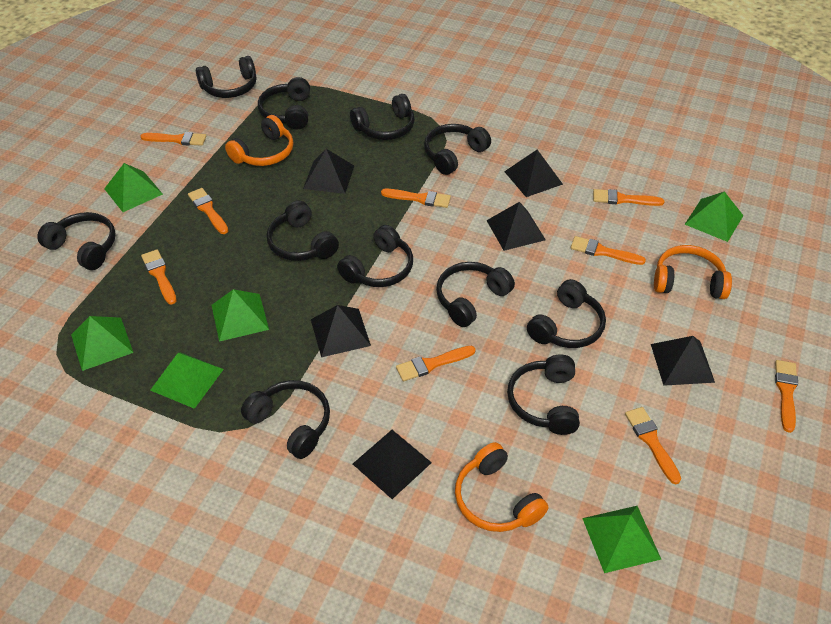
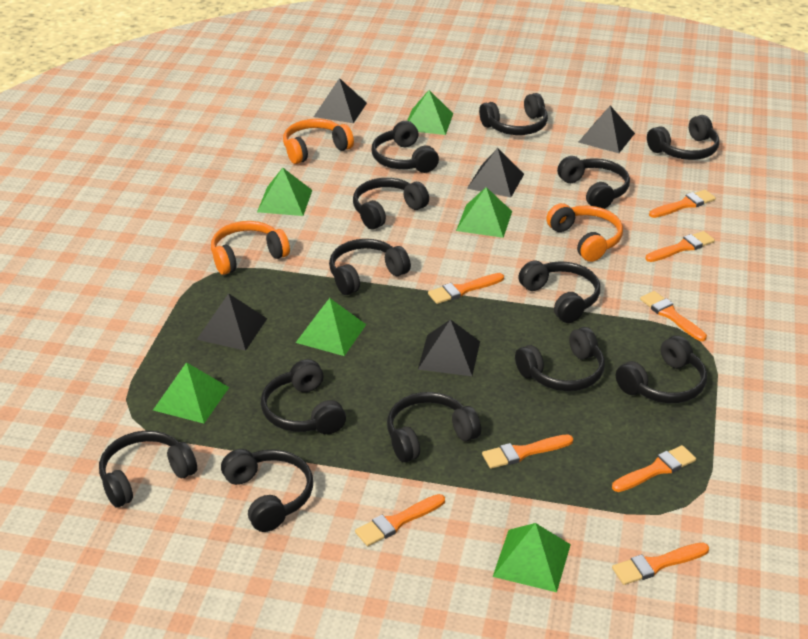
black headphones: 11 -> 13
black pyramid: 6 -> 5
orange brush: 9 -> 8

